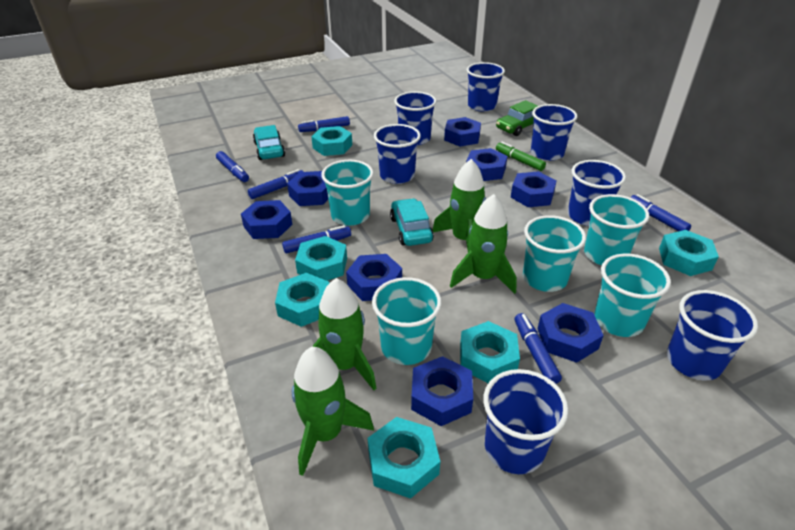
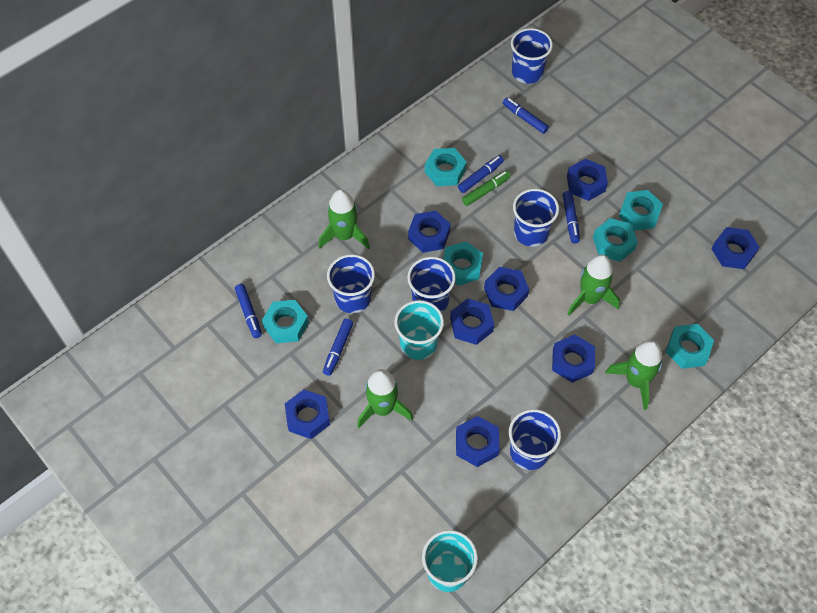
blue cup: 7 -> 5
blue marker: 6 -> 5
green car: 1 -> 0
turquoise car: 2 -> 0
turquoise cup: 5 -> 2

